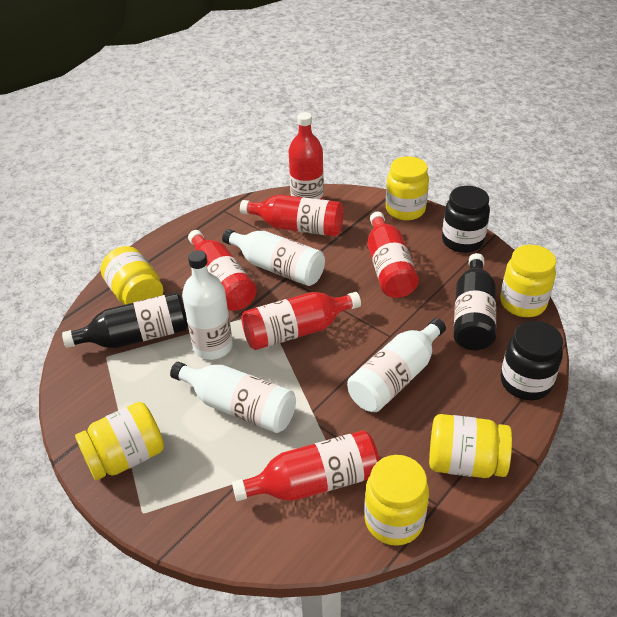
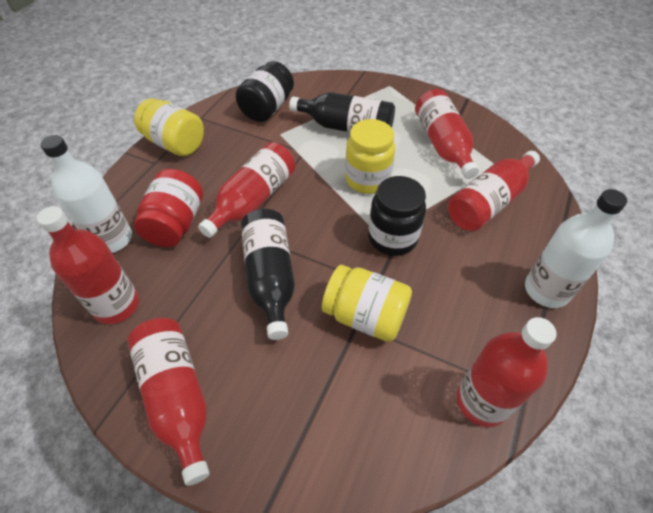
red jar: 0 -> 1
white bottle: 4 -> 2
yellow jar: 6 -> 3

